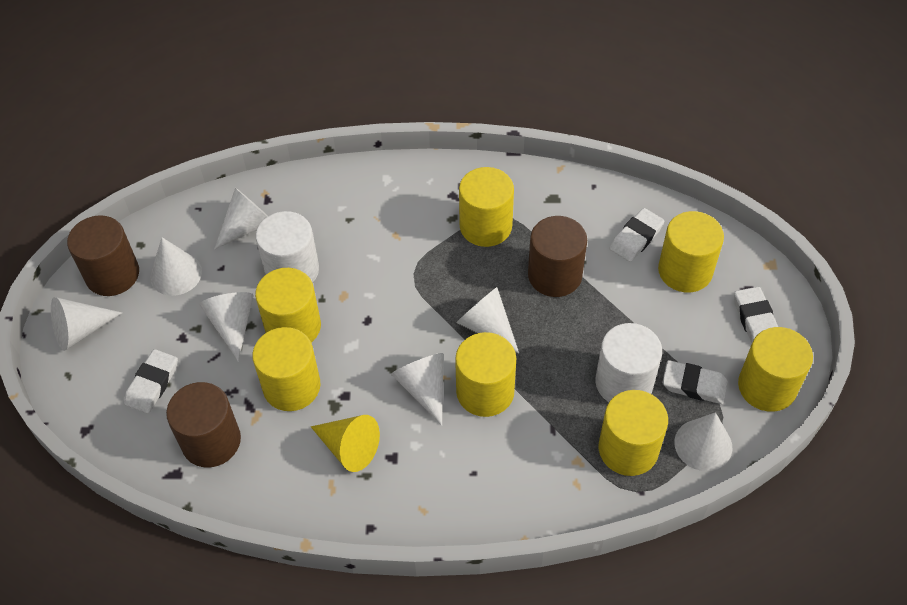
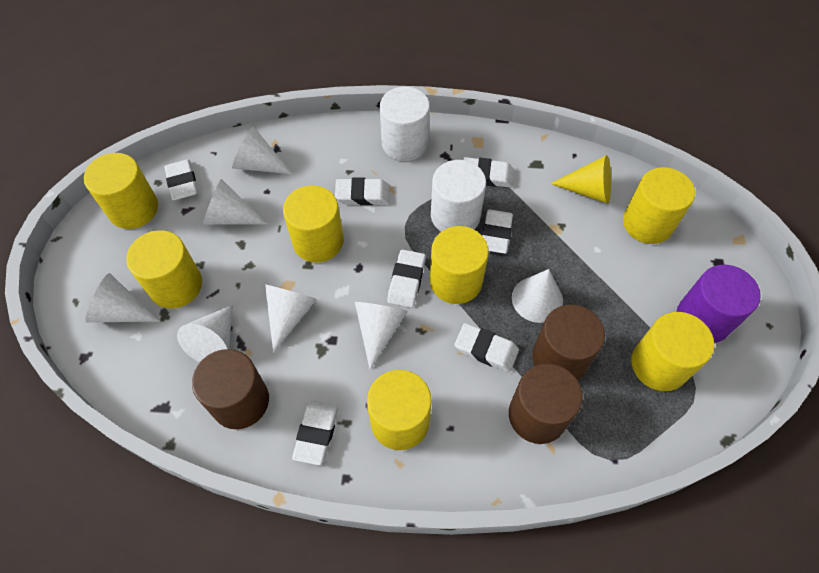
purple cylinder: 0 -> 1
white eraser: 4 -> 7

